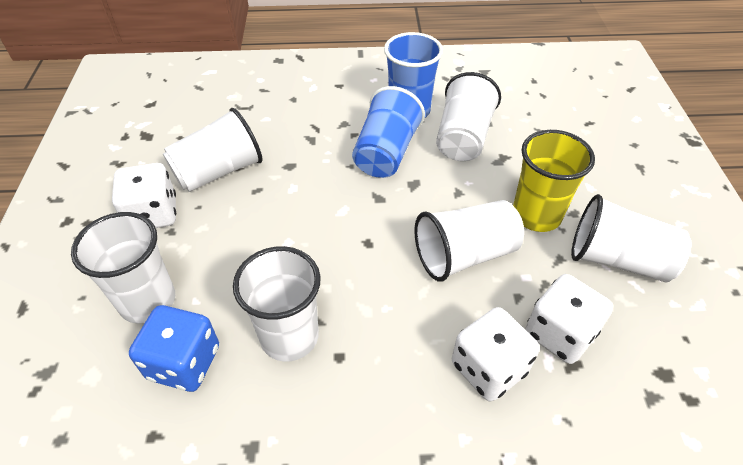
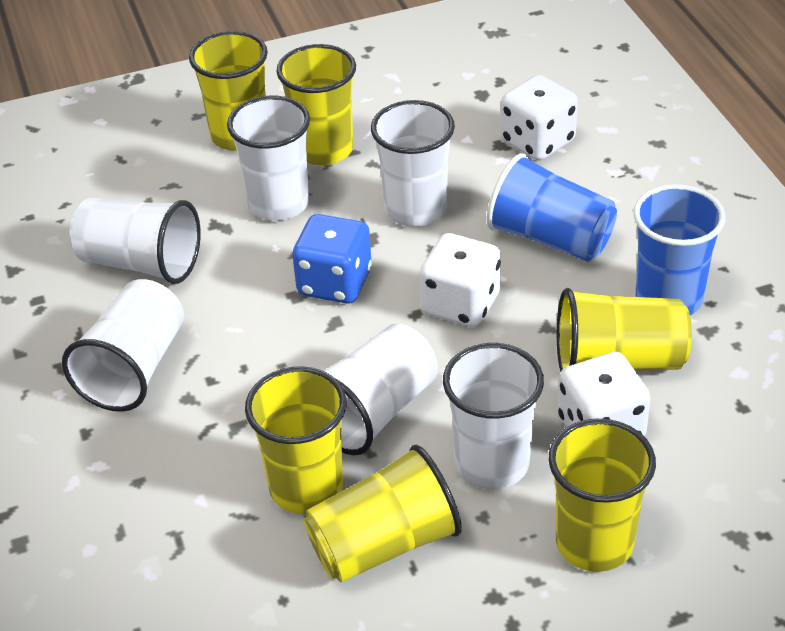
yellow cup: 1 -> 6

